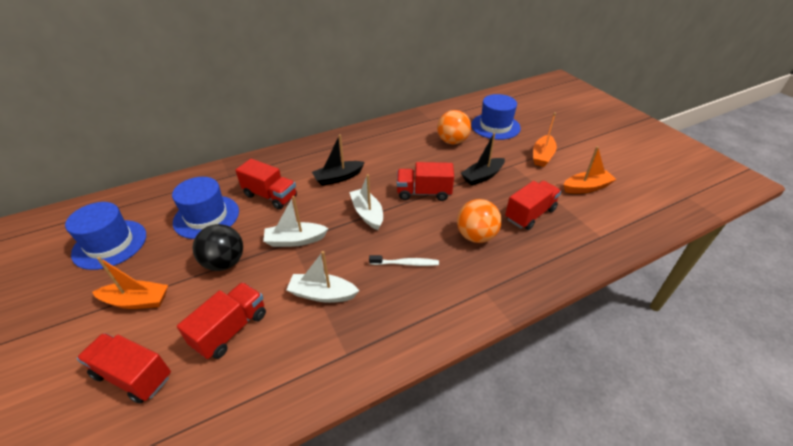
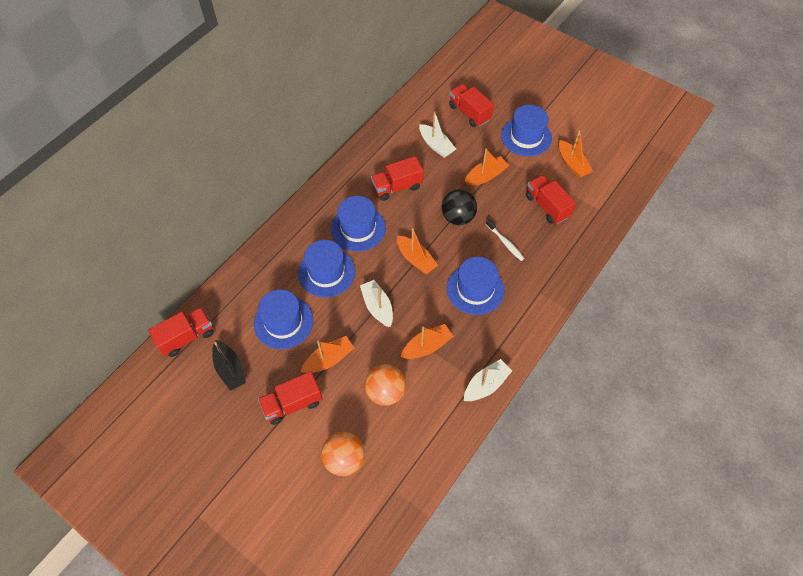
black boat: 2 -> 1
blue hat: 3 -> 5
orange boat: 3 -> 5

